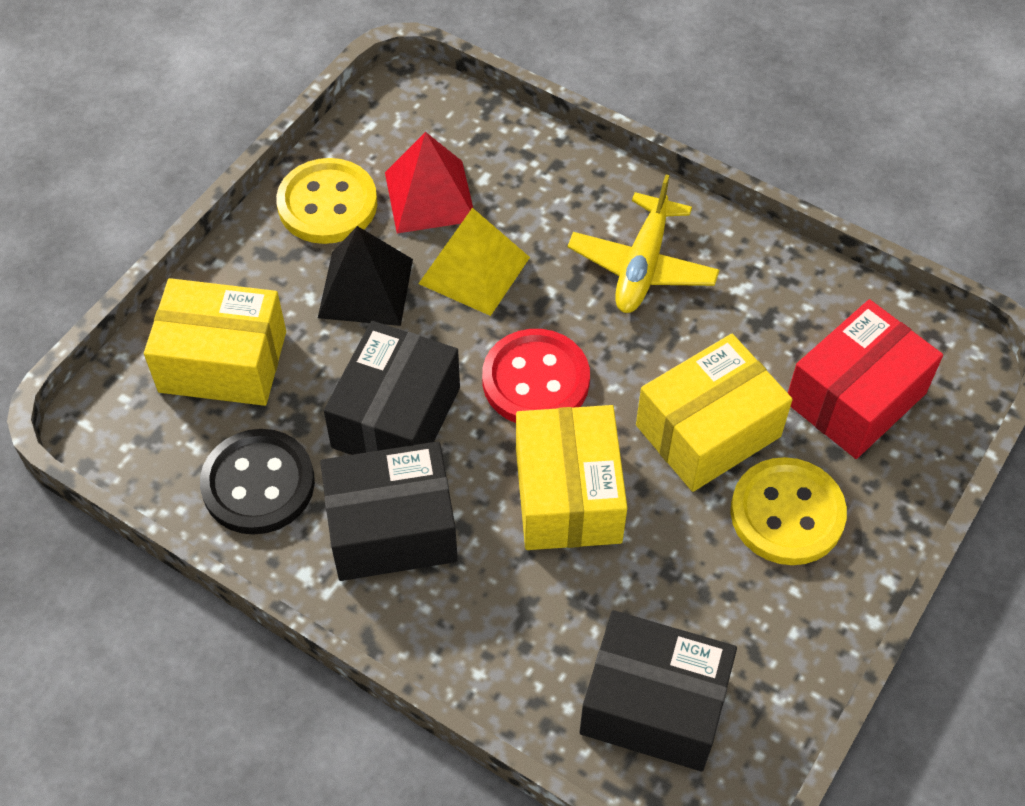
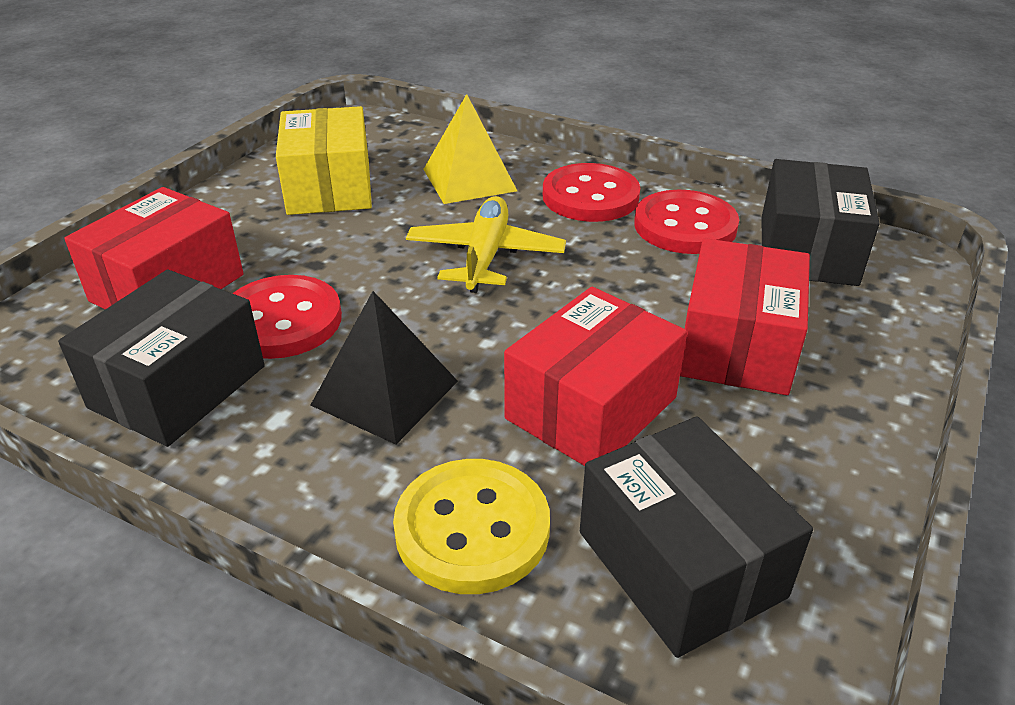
black button: 1 -> 0
red box: 1 -> 3
red button: 1 -> 3
red pyramid: 1 -> 0
yellow box: 3 -> 1
yellow button: 2 -> 1

